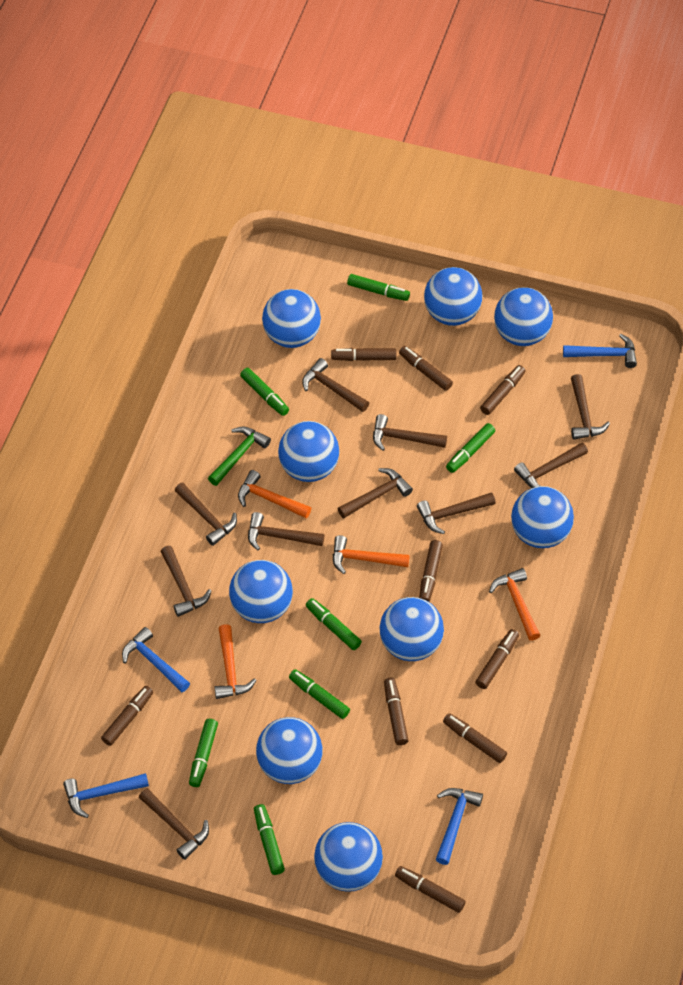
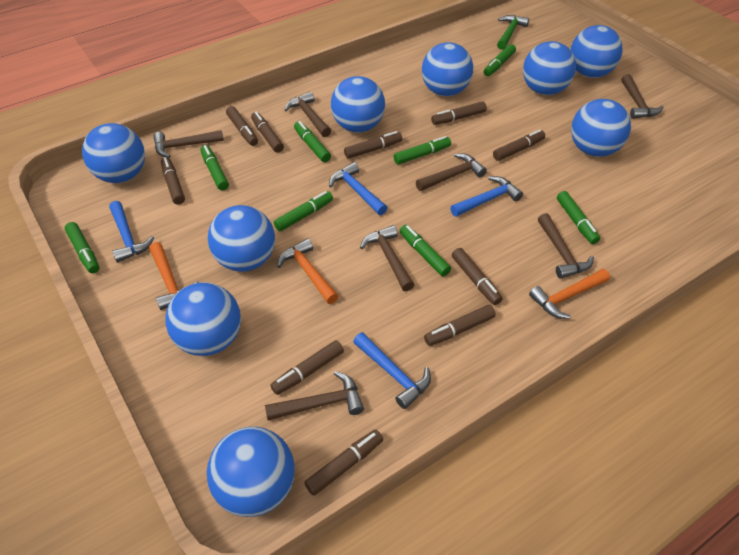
brown hammer: 10 -> 7
brown marker: 9 -> 10
green marker: 7 -> 8
orange hammer: 4 -> 3

